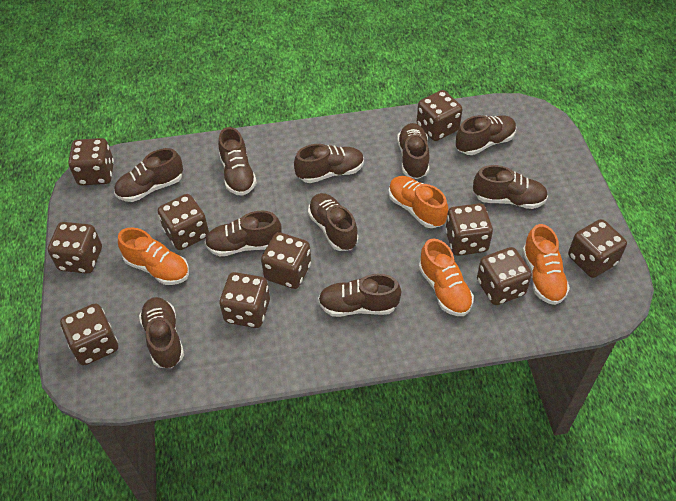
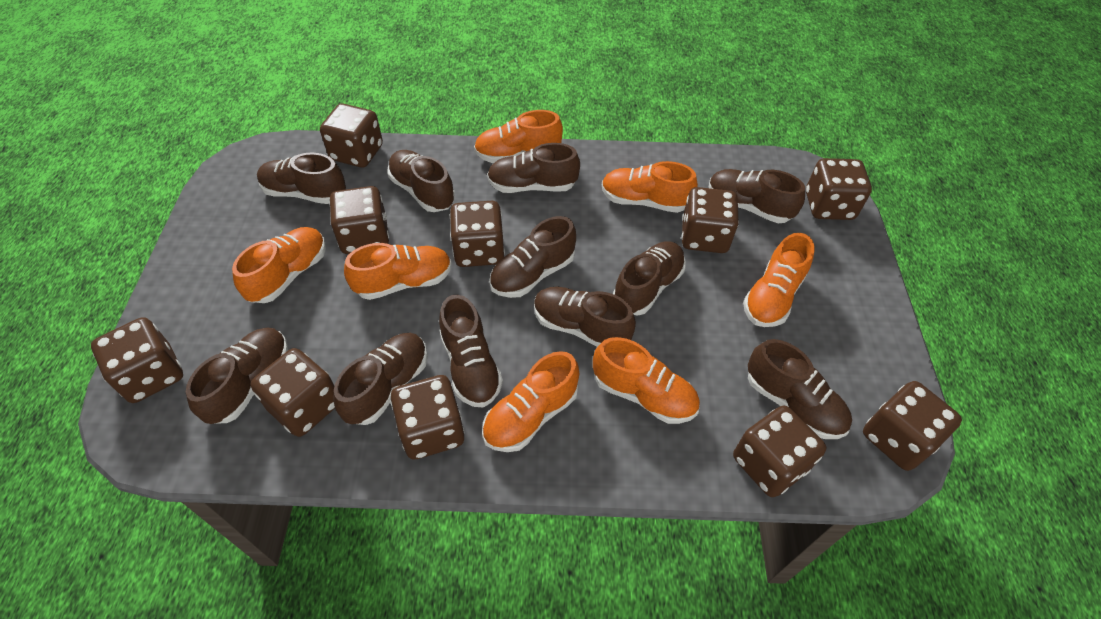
brown shoe: 10 -> 11
orange shoe: 4 -> 7

